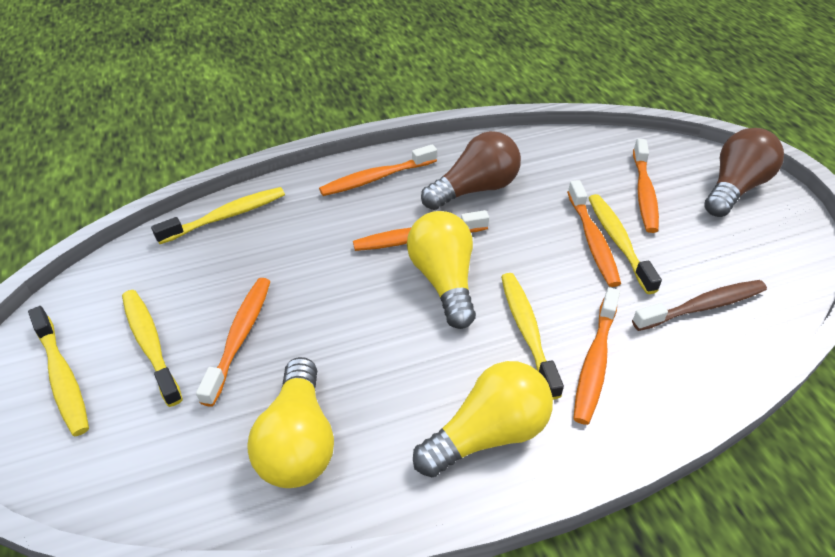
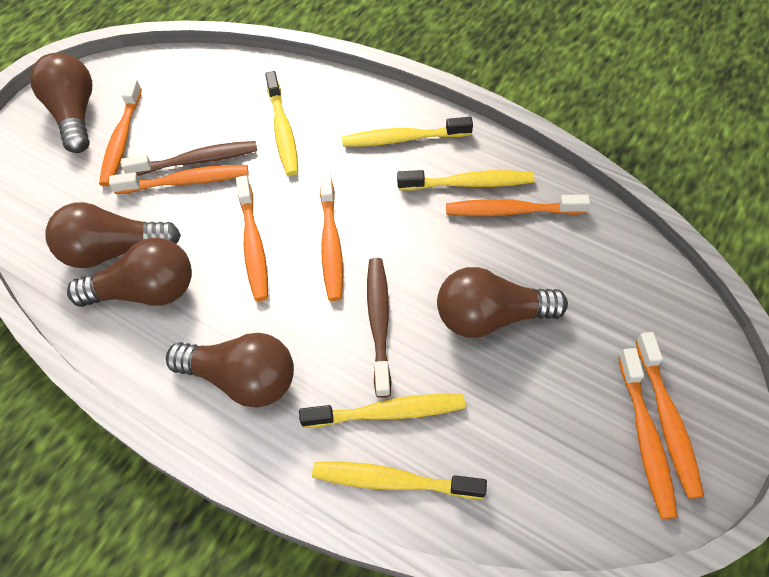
brown light bulb: 2 -> 5
brown toothbrush: 1 -> 2
orange toothbrush: 6 -> 7
yellow light bulb: 3 -> 0

